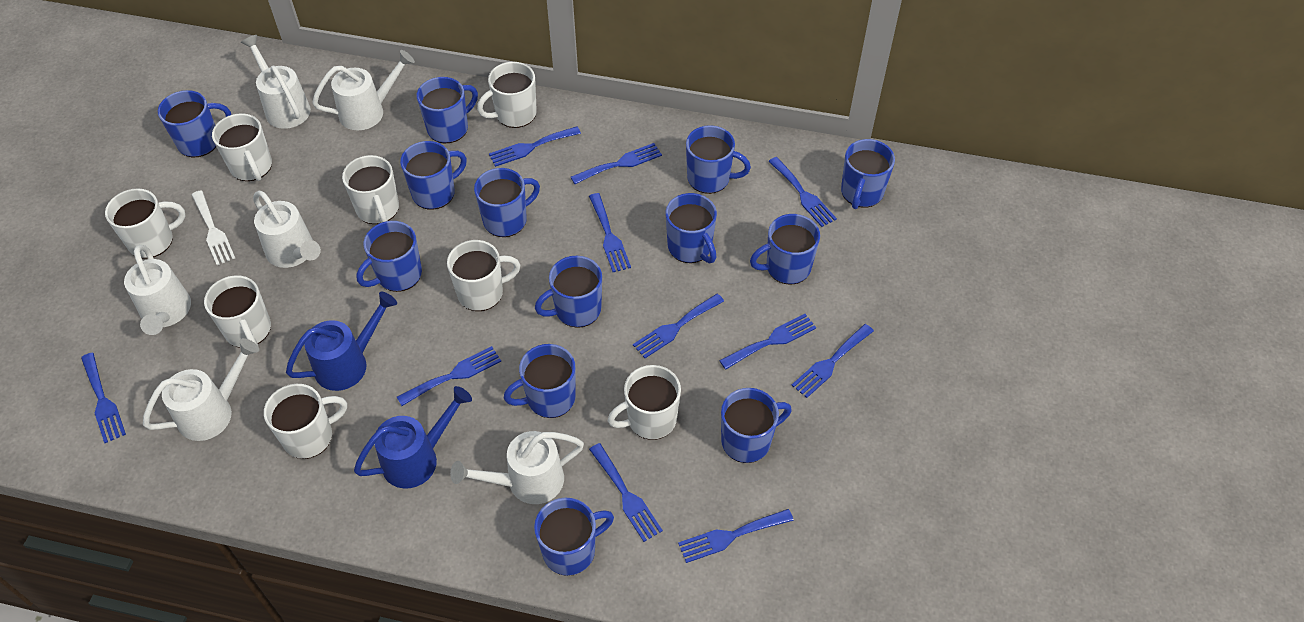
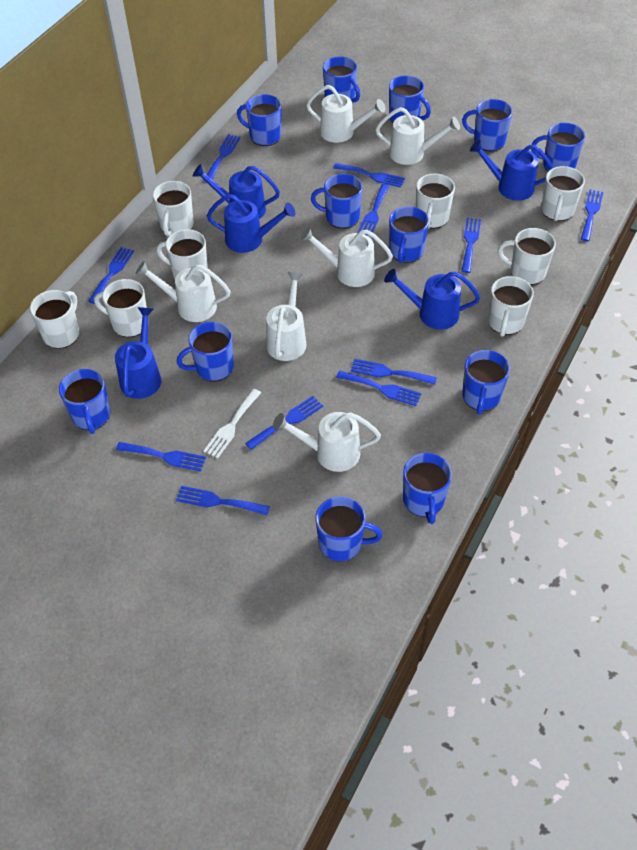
blue mug: 13 -> 12
blue watering can: 2 -> 5

